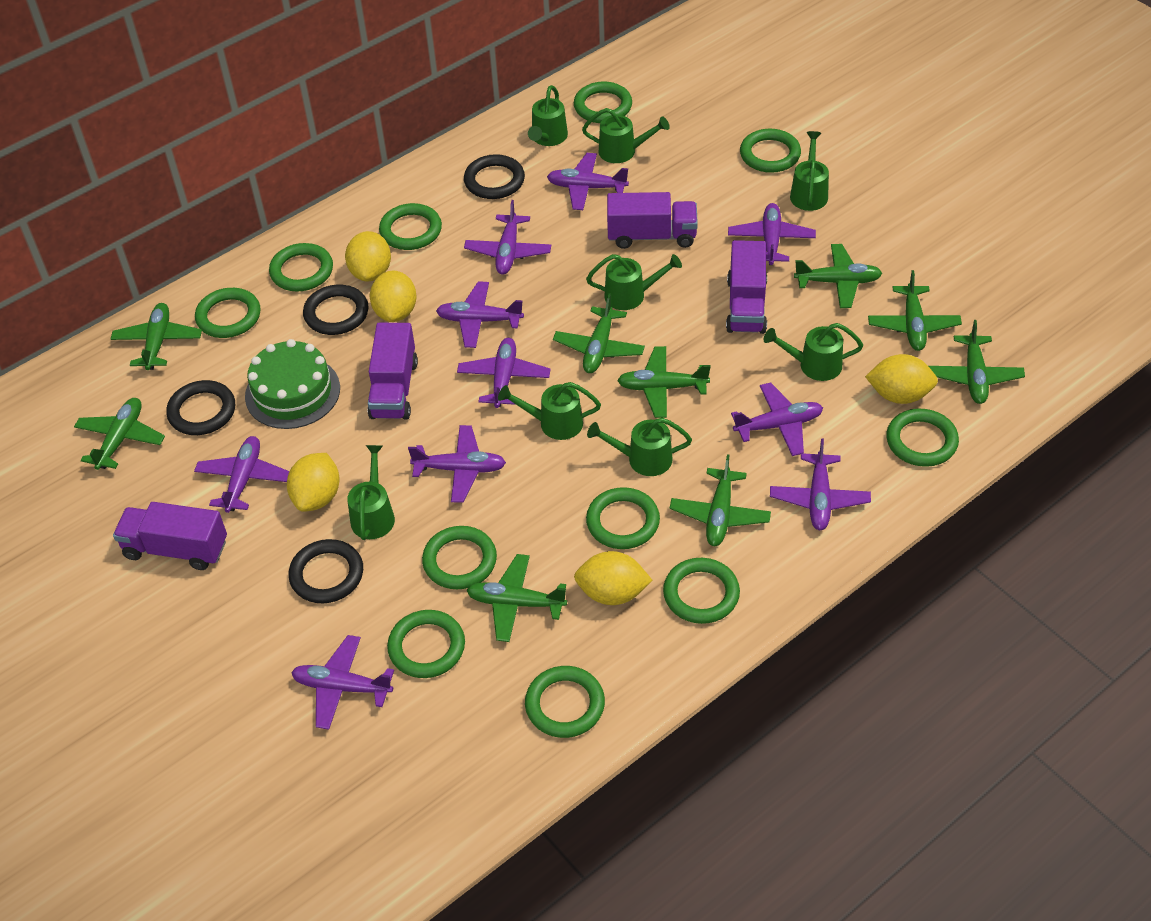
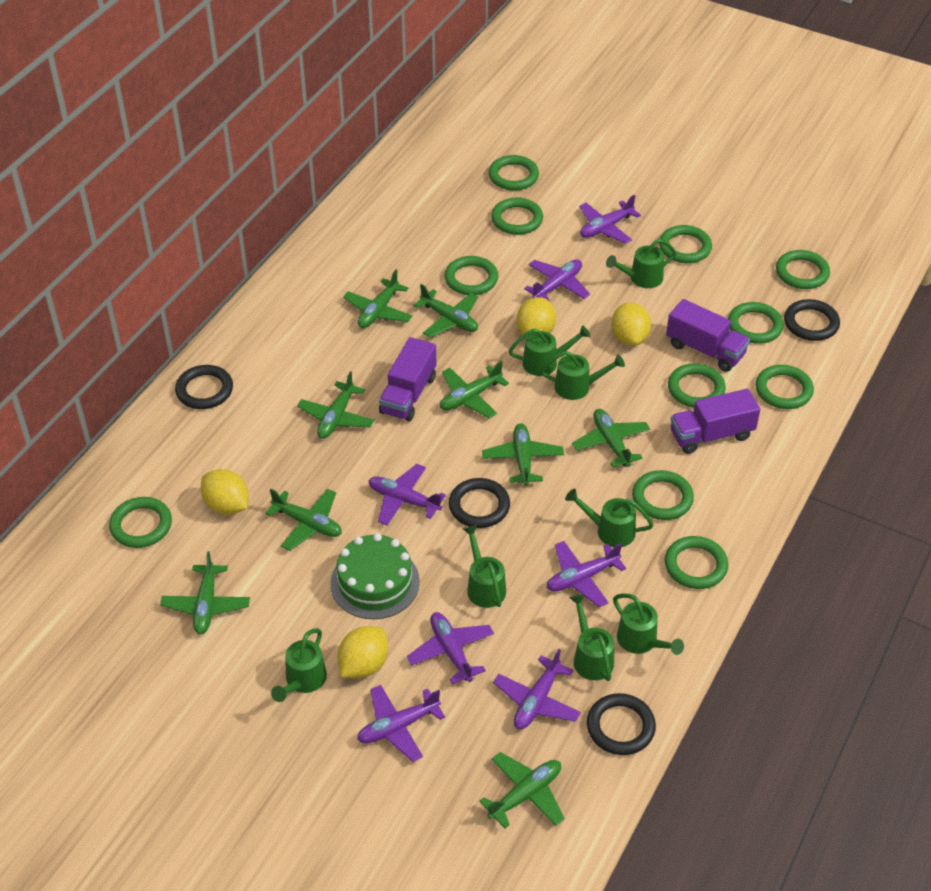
purple plane: 10 -> 7
purple truck: 4 -> 3
yellow lemon: 5 -> 4

